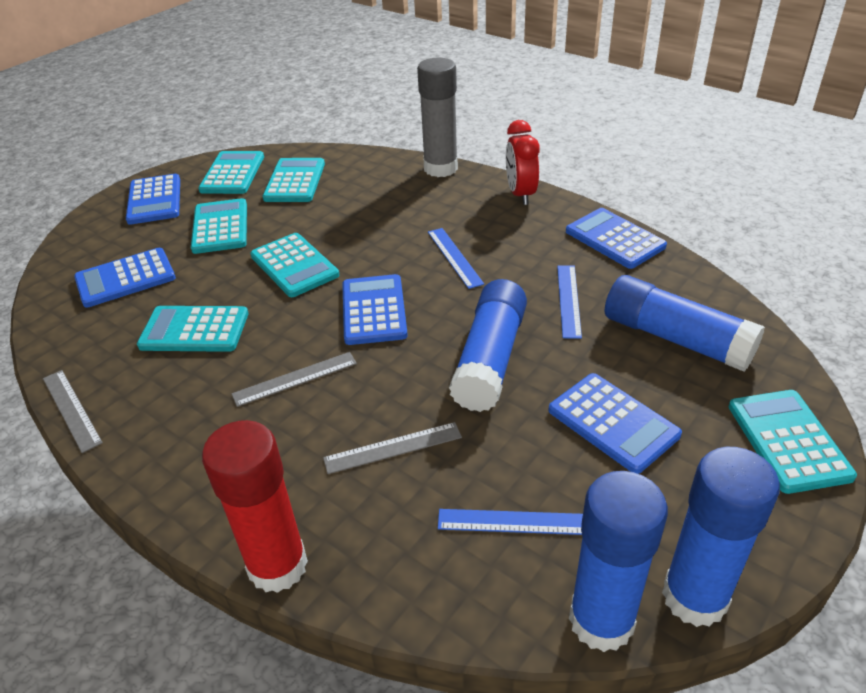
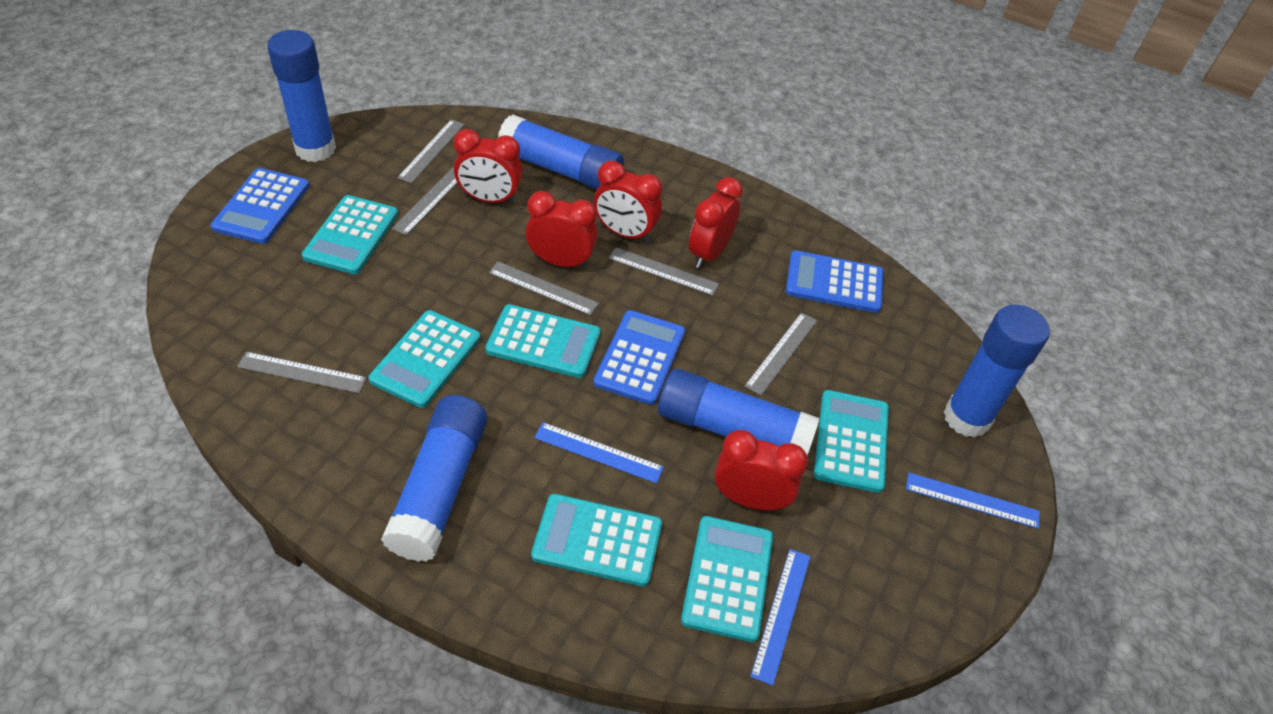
blue calculator: 5 -> 3
blue glue stick: 4 -> 5
grey glue stick: 1 -> 0
grey ruler: 3 -> 6
red clock: 1 -> 5
red glue stick: 1 -> 0

